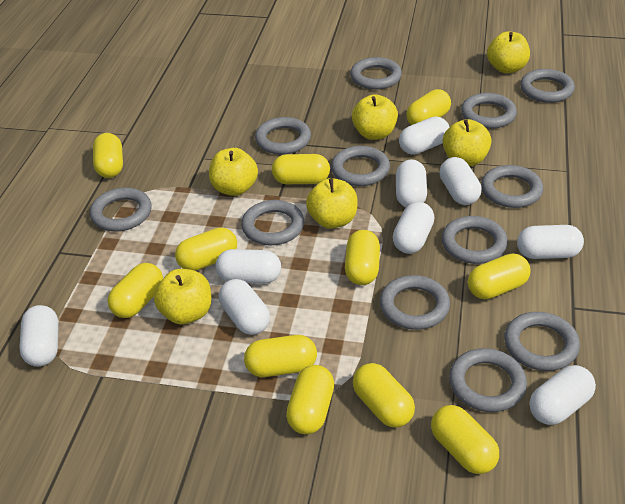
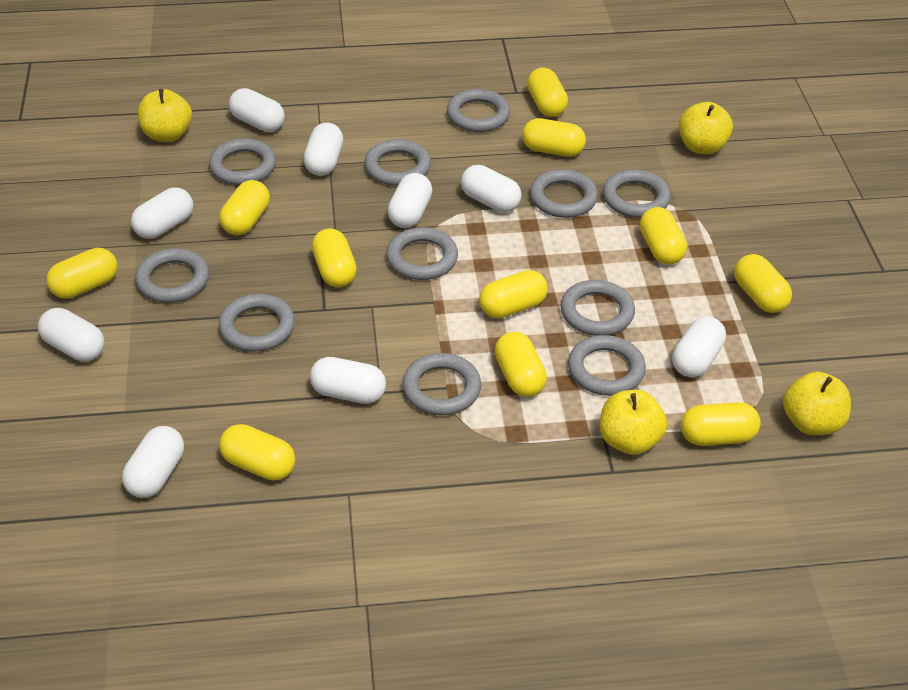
grey ring: 12 -> 11
yellow apple: 6 -> 4

